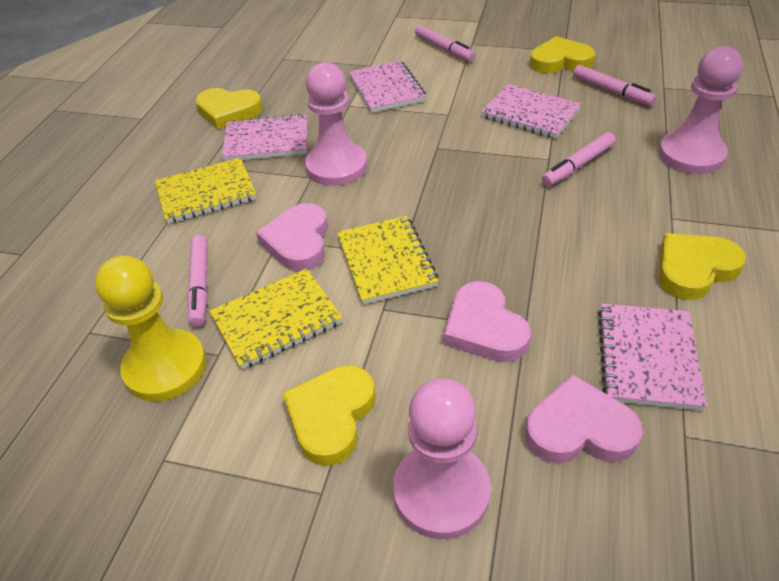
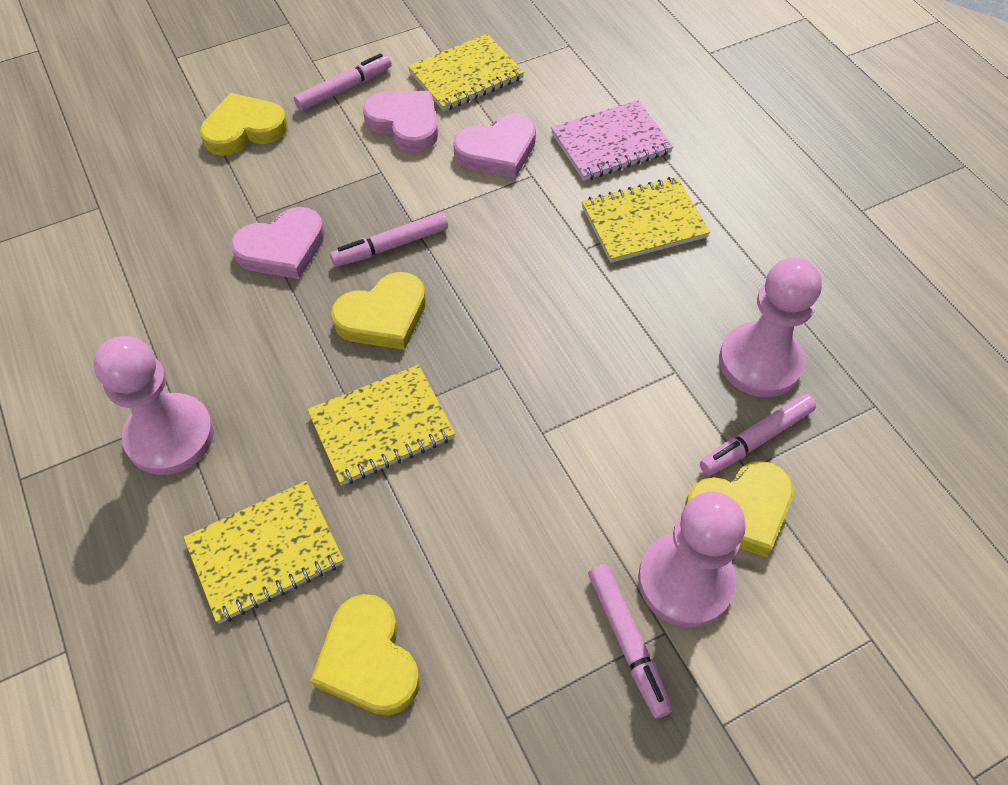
pink notebook: 4 -> 1
yellow notebook: 3 -> 4
yellow pawn: 1 -> 0

